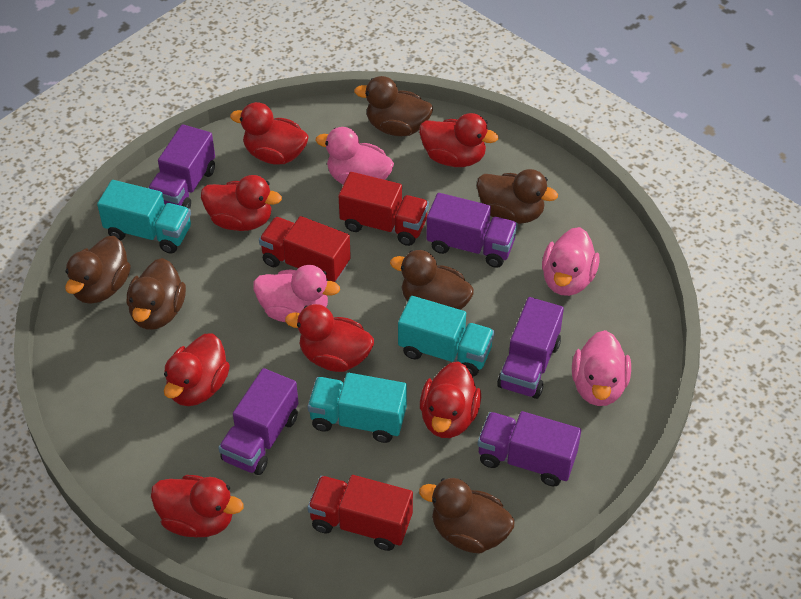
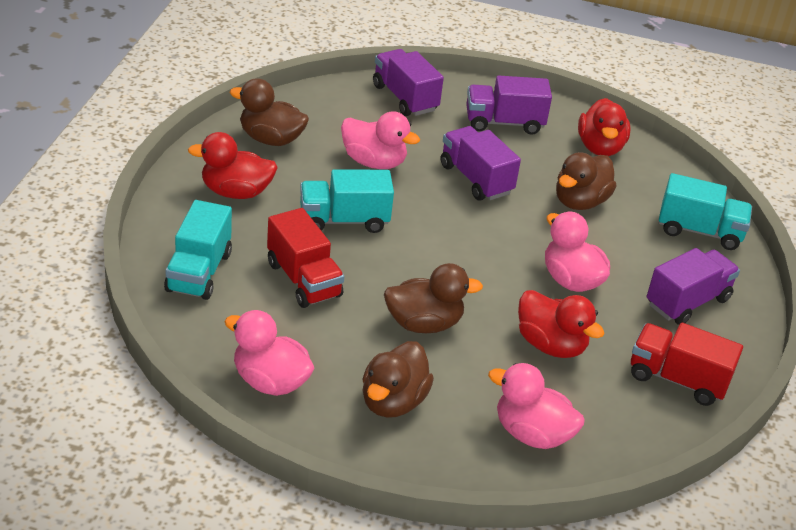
brown duck: 6 -> 4
purple truck: 5 -> 4
red duck: 7 -> 3
red truck: 3 -> 2

